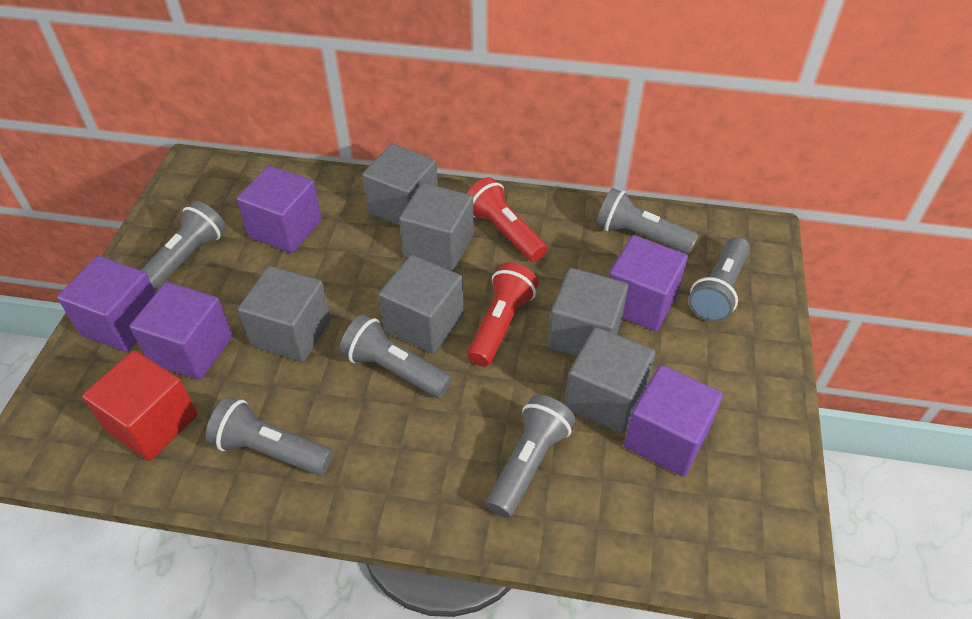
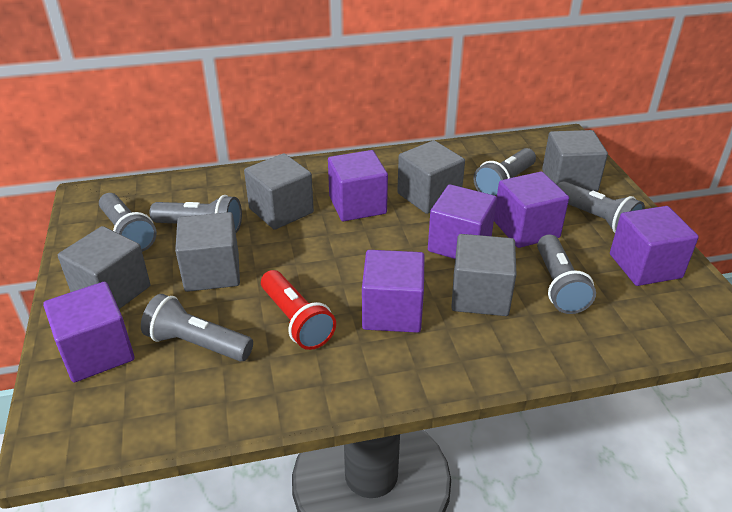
purple cube: 5 -> 6
red cube: 1 -> 0
red flashlight: 2 -> 1

